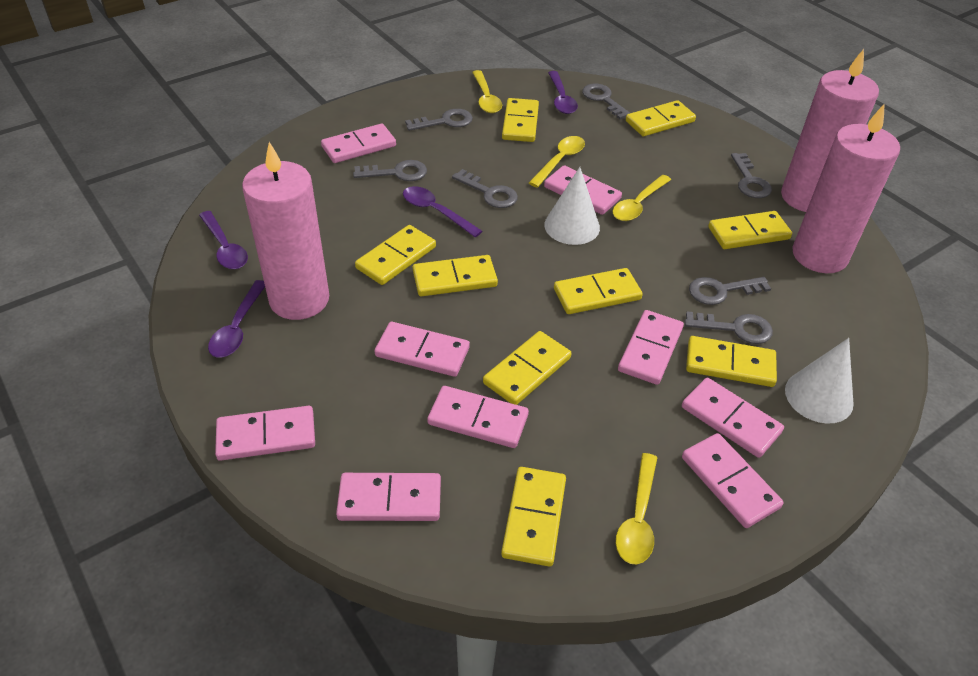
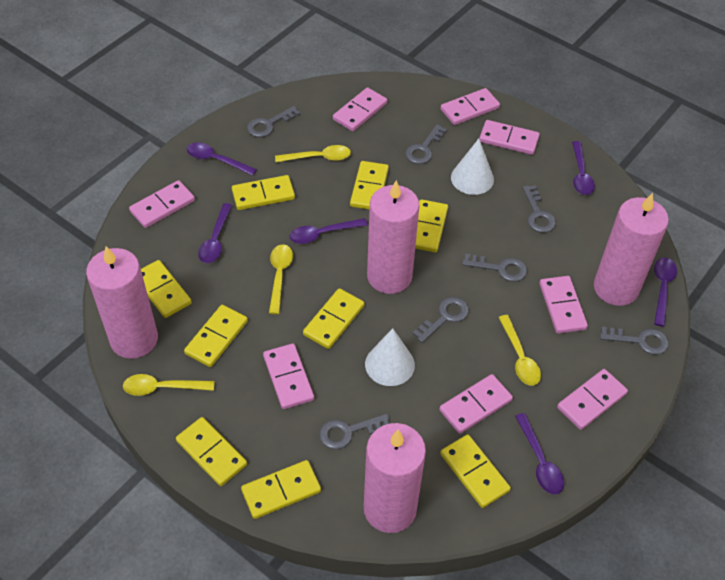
pink candle: 3 -> 4
pink domino: 9 -> 8
purple spoon: 4 -> 6

